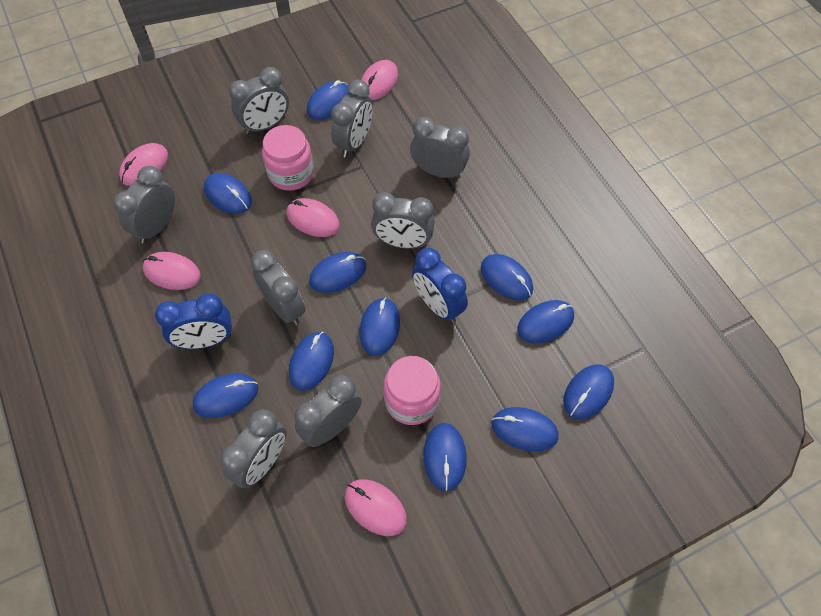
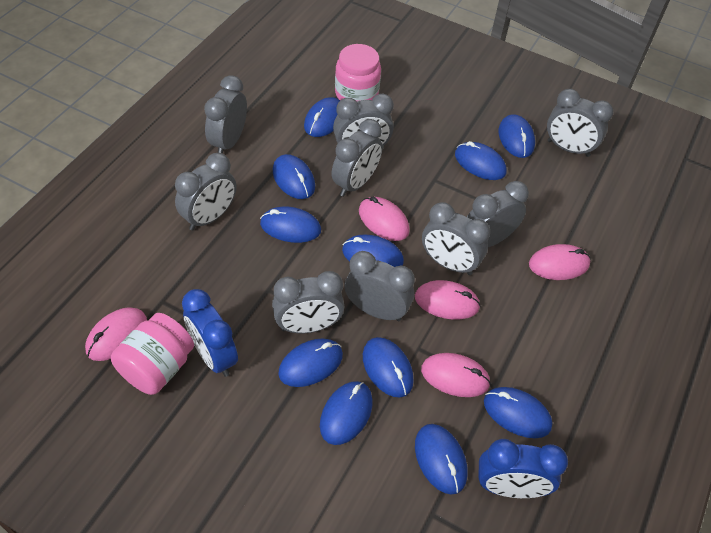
grey clock: 8 -> 9

